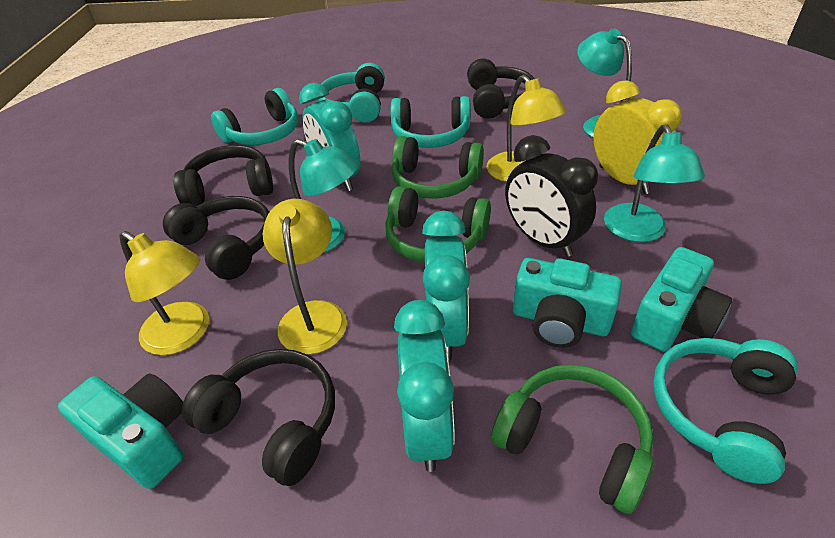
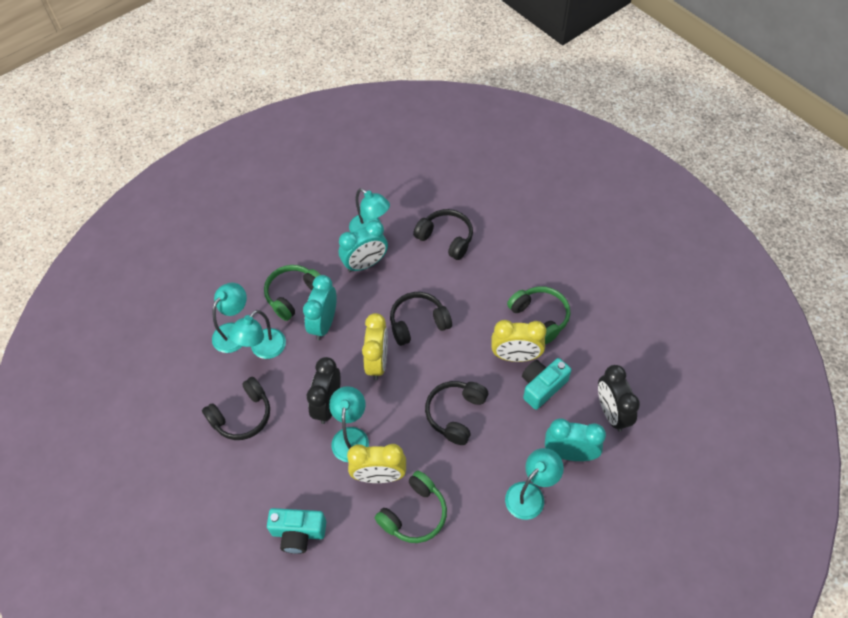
black clock: 1 -> 2
turquoise camera: 3 -> 2
turquoise headphones: 4 -> 0
turquoise lamp: 3 -> 5
yellow clock: 1 -> 3
yellow lamp: 3 -> 0

